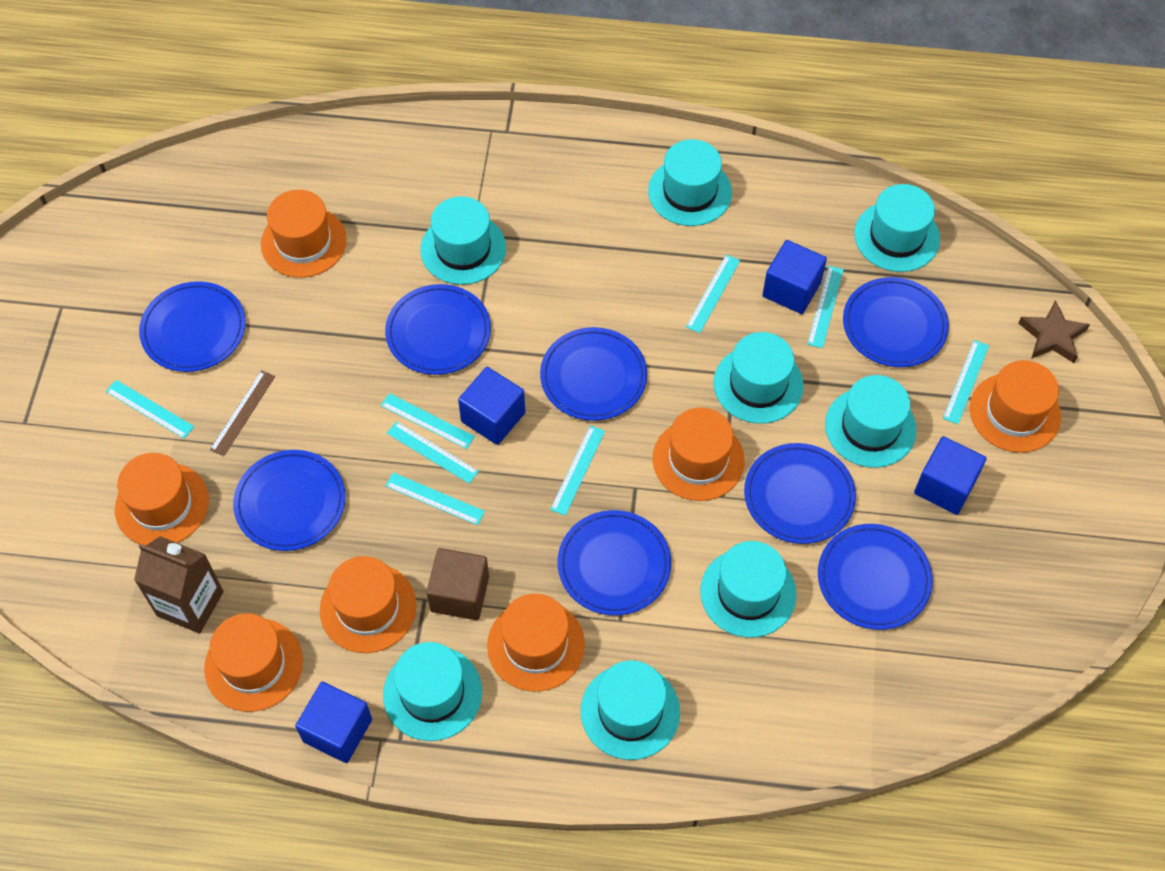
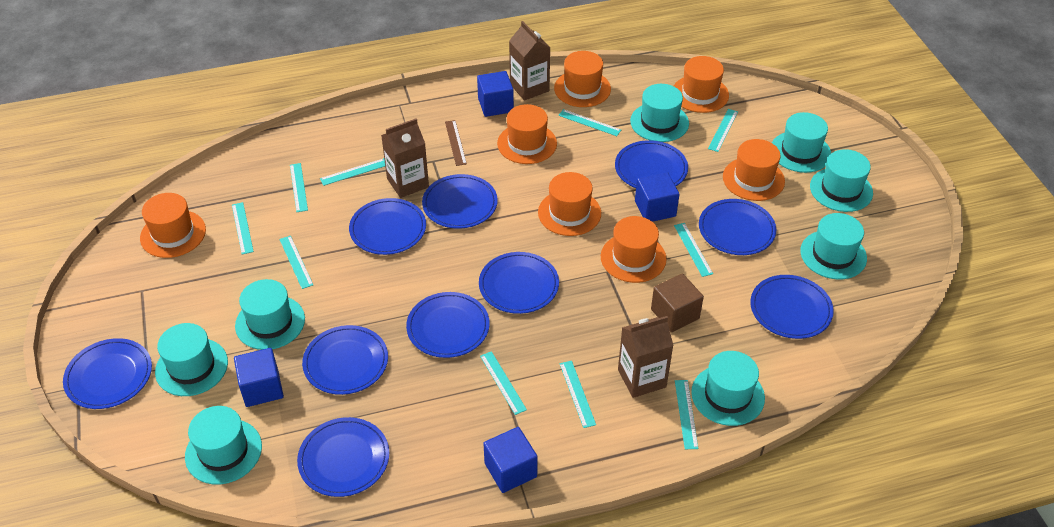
blue plate: 8 -> 10
brown carton: 1 -> 3
brown star: 1 -> 0
turquoise ruler: 8 -> 10

